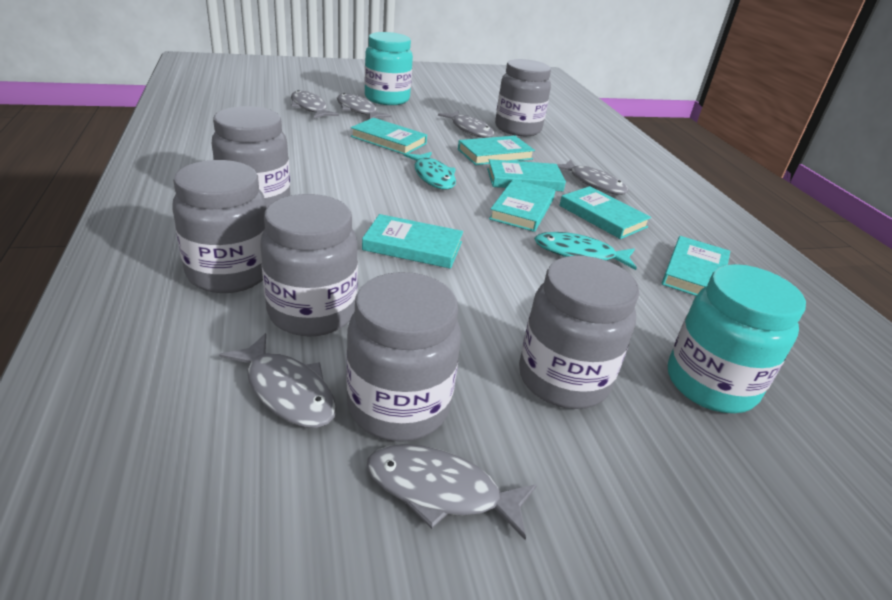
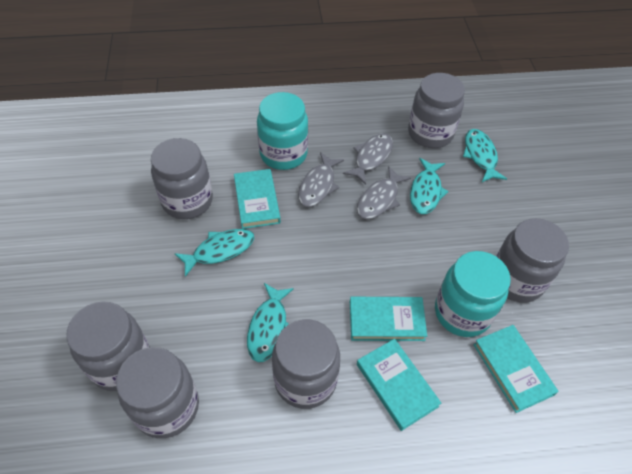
grey fish: 6 -> 3
turquoise book: 7 -> 4
turquoise fish: 2 -> 4

